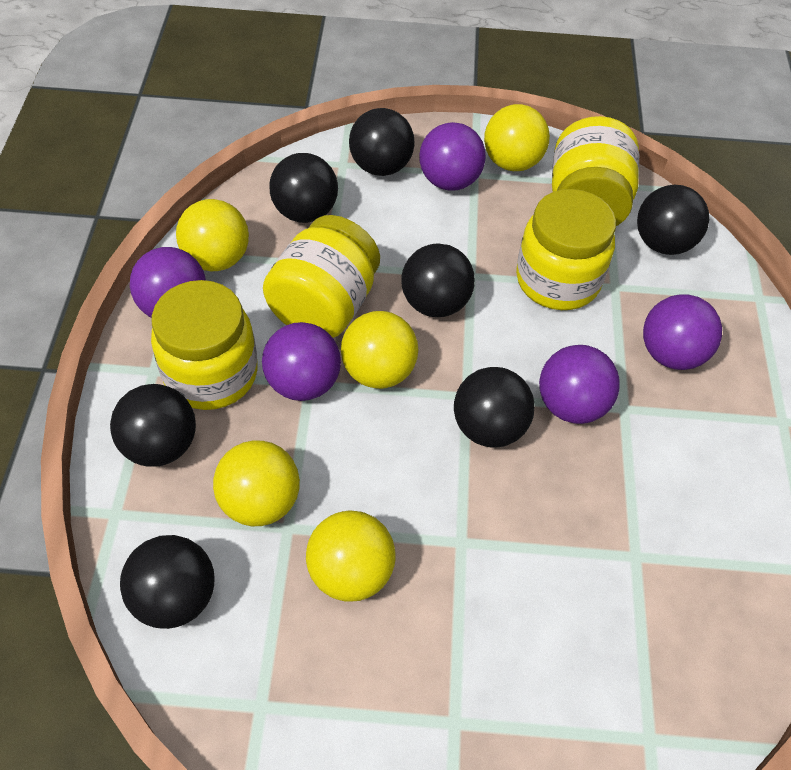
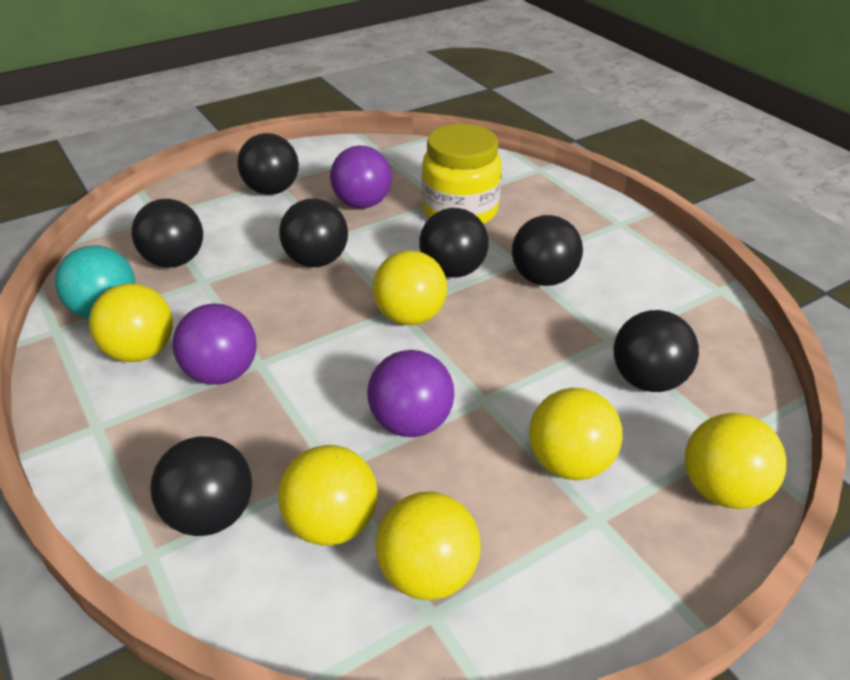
purple ball: 5 -> 3
turquoise ball: 0 -> 1
yellow ball: 5 -> 6
yellow jar: 4 -> 1

